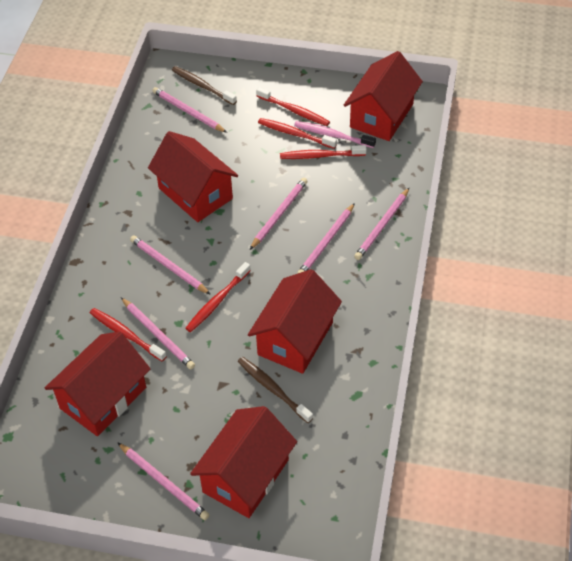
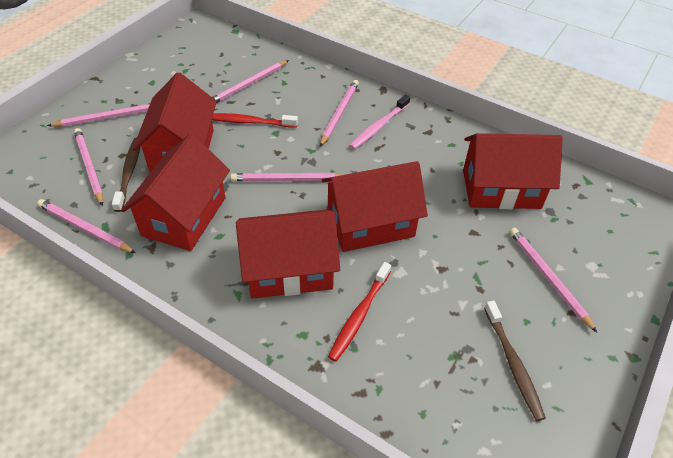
red toothbrush: 5 -> 2

